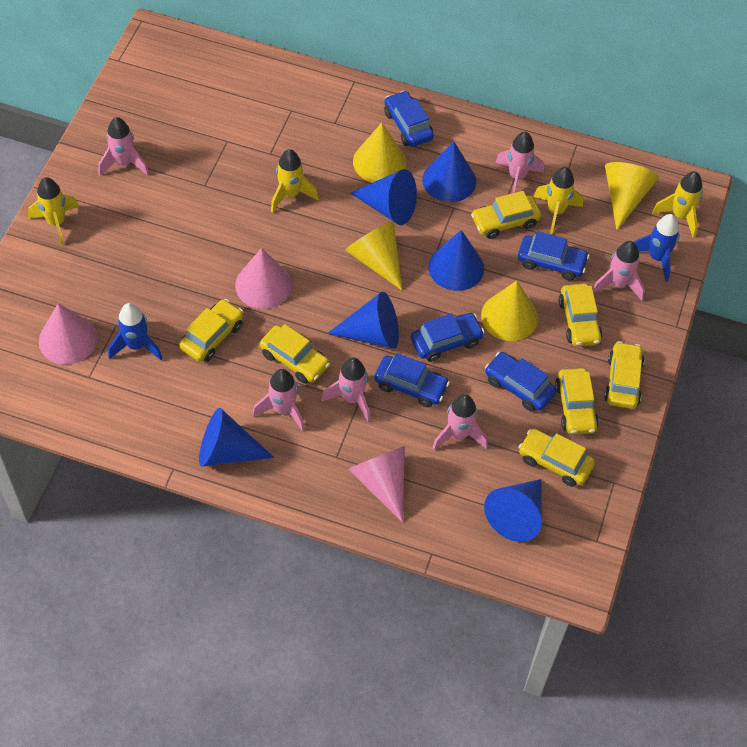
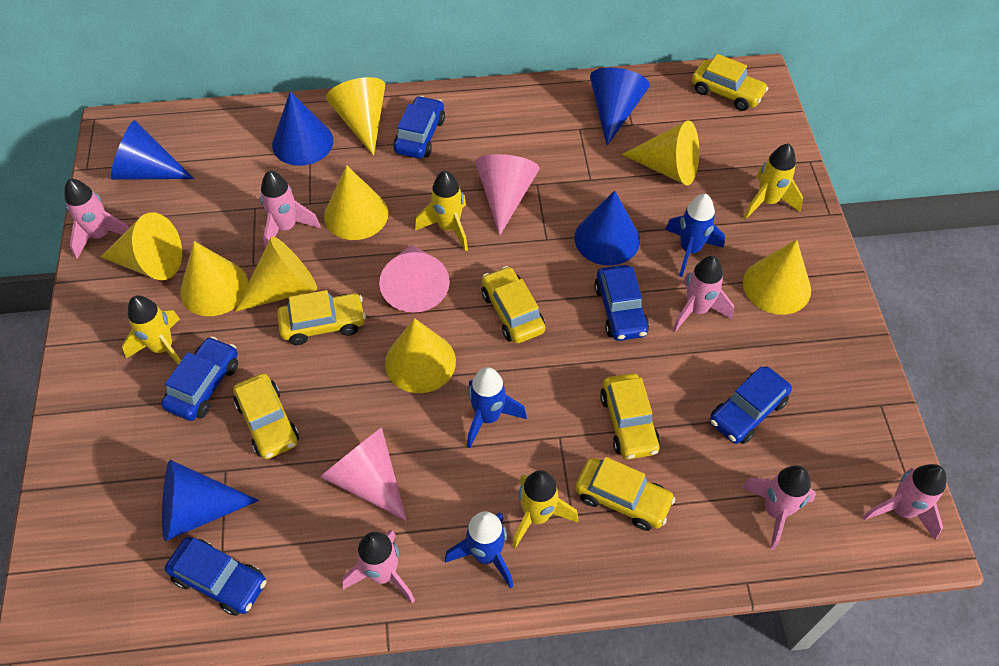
blue cone: 6 -> 5
blue rocket: 2 -> 3
yellow car: 7 -> 6
yellow cone: 4 -> 8

